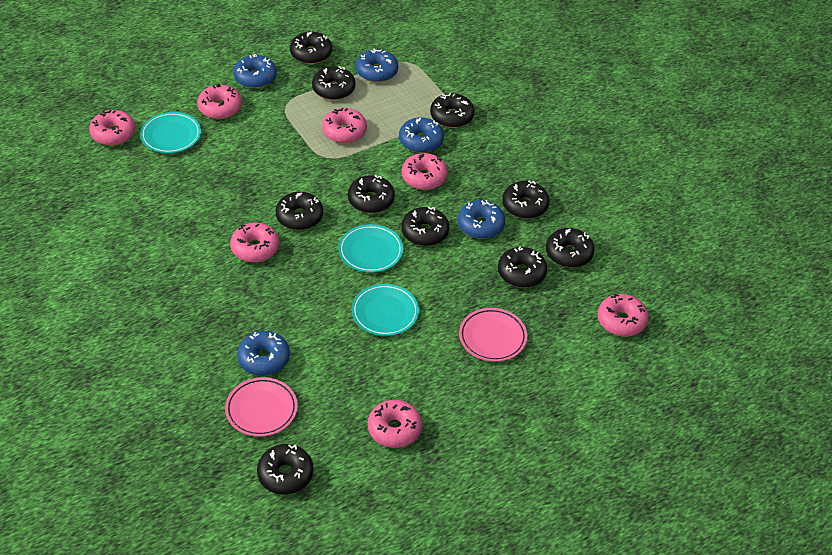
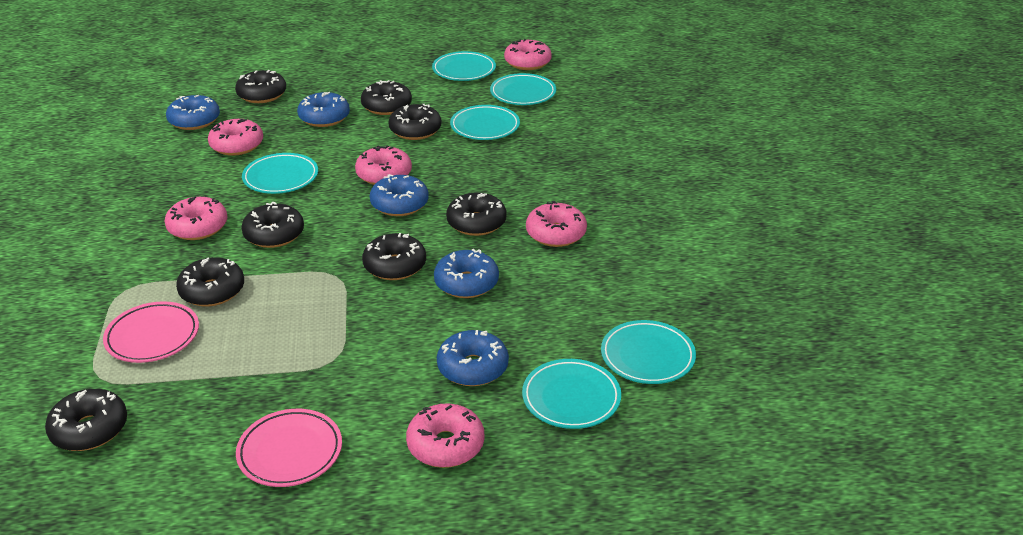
black donut: 10 -> 8
pink donut: 7 -> 6
turquoise plate: 3 -> 6

